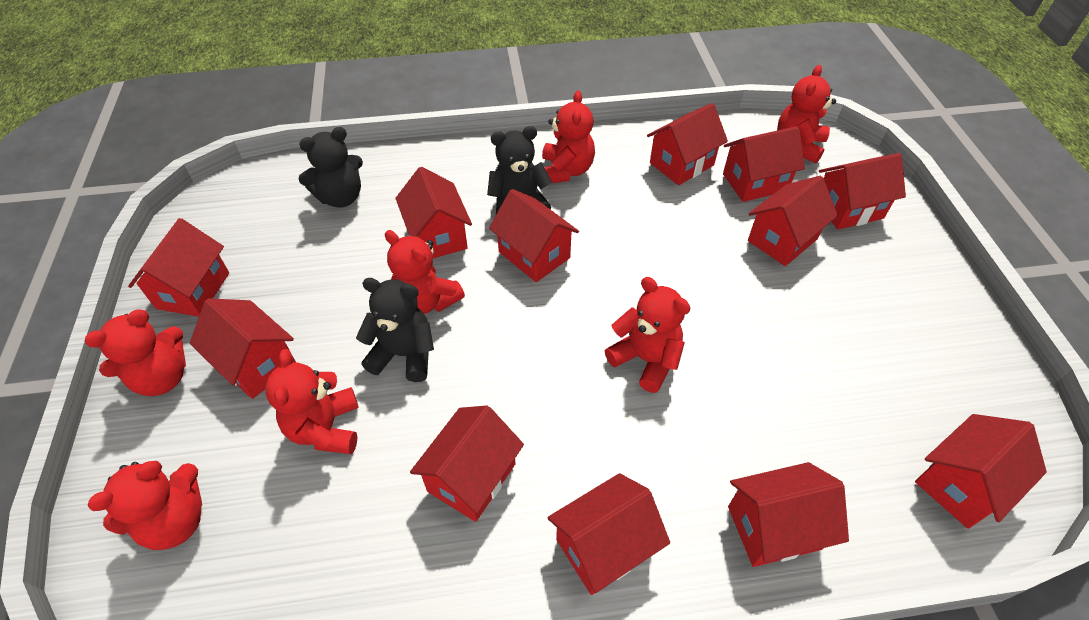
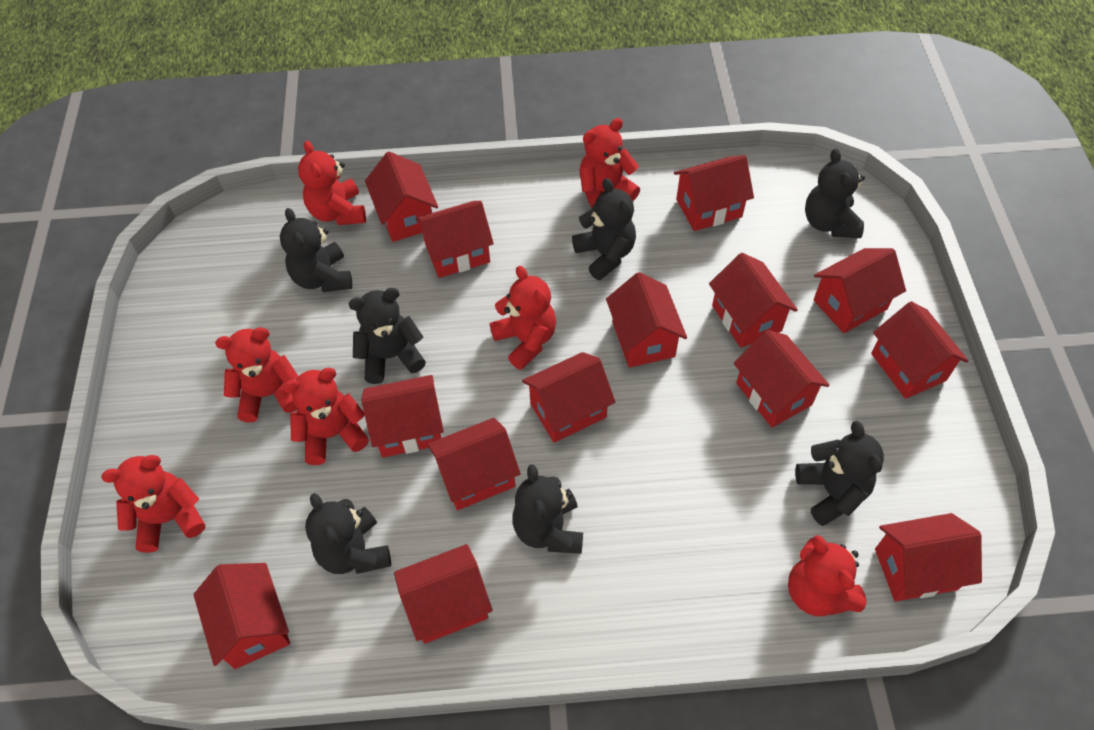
black teddy bear: 3 -> 7
red house: 12 -> 14

